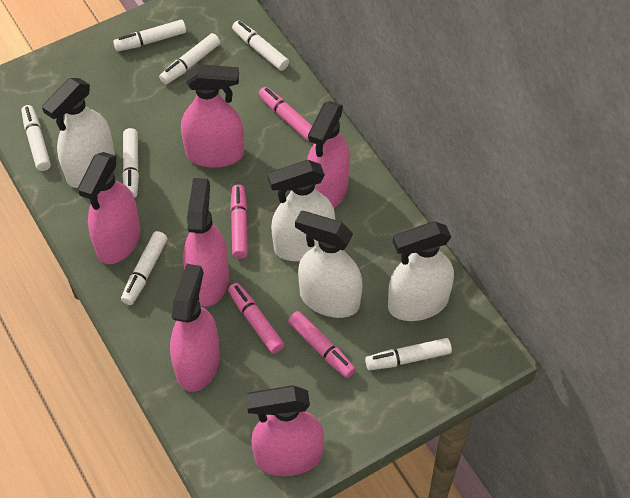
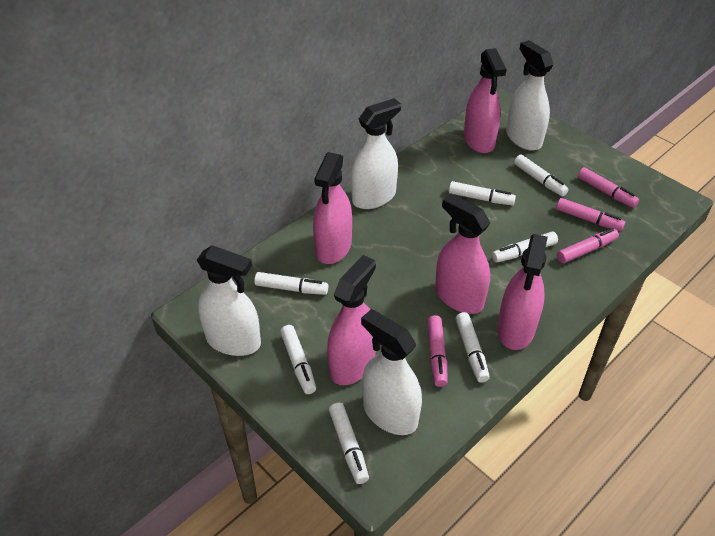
pink spray bottle: 6 -> 5

